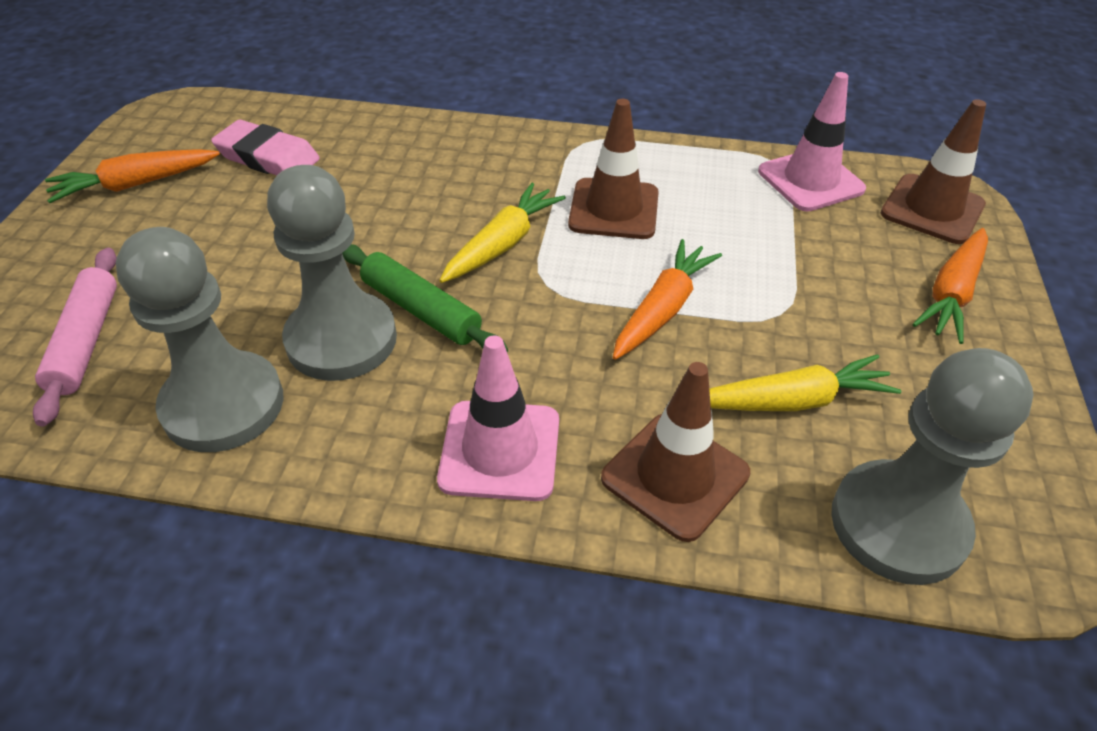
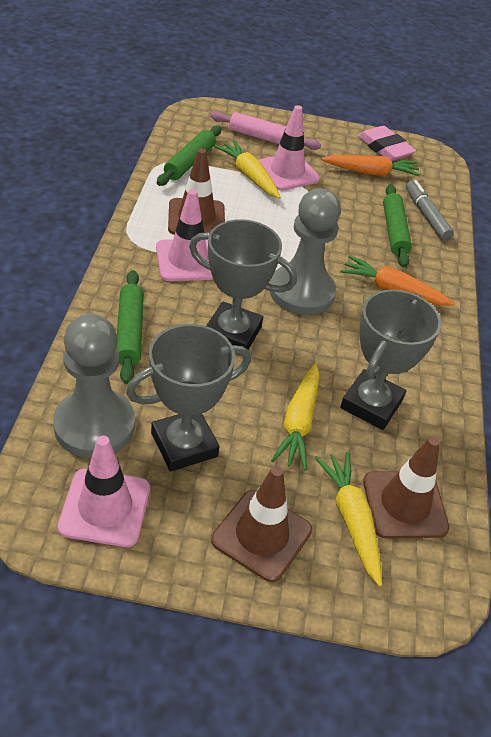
green rolling pin: 1 -> 3
grey marker: 0 -> 1
grey pawn: 3 -> 2
grey trophy: 0 -> 3
orange carrot: 3 -> 2
pink traffic cone: 2 -> 3
yellow carrot: 2 -> 3

